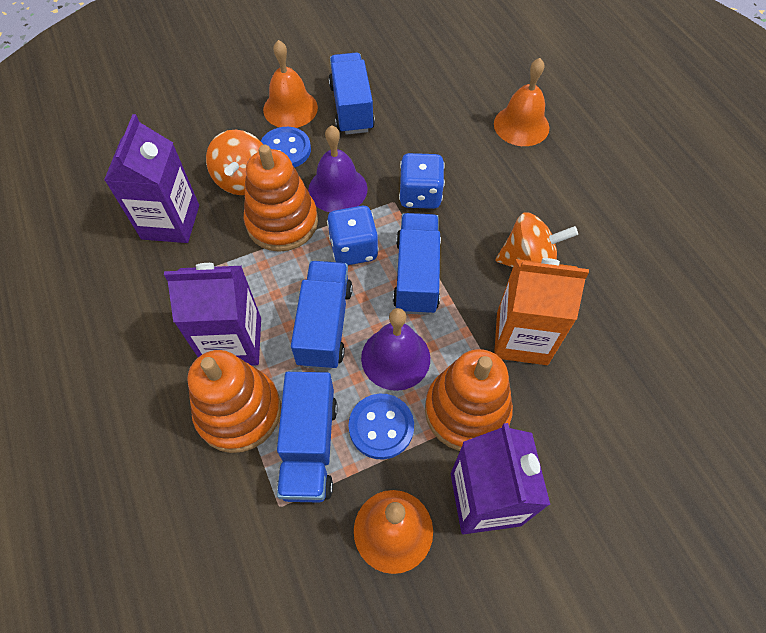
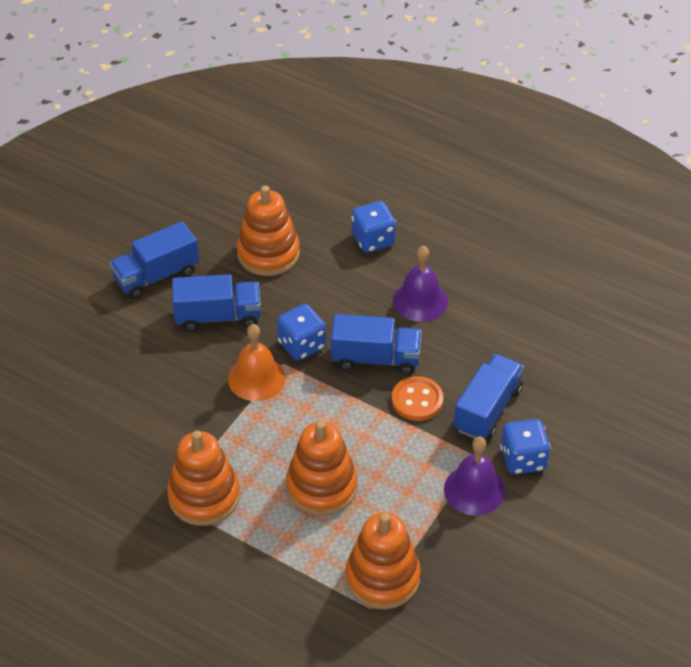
blue button: 2 -> 0
blue dice: 2 -> 3
orange bell: 3 -> 1
orange button: 0 -> 1
orange carton: 1 -> 0
orange spinning top: 2 -> 0
orange stacking toy: 3 -> 4
purple carton: 3 -> 0

